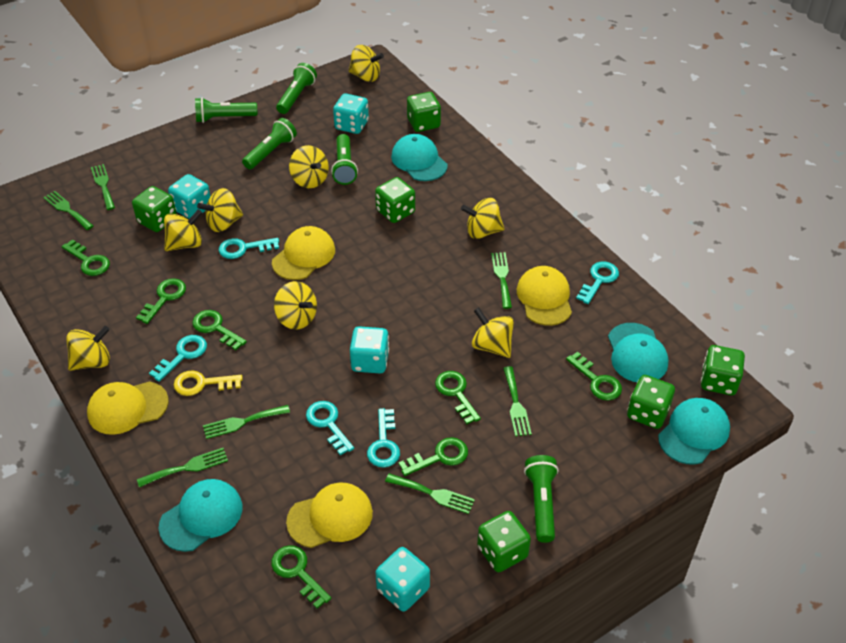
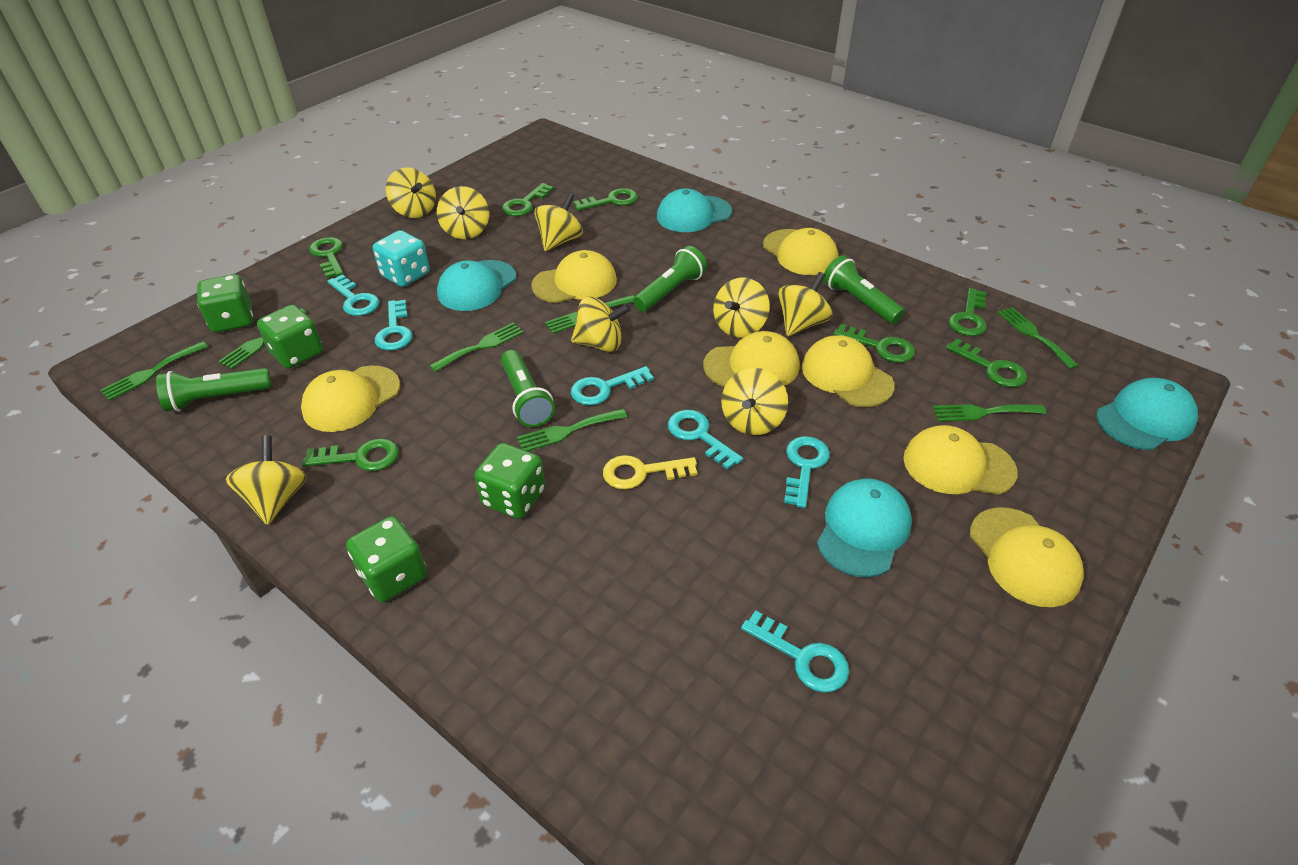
green dice: 6 -> 4
green flashlight: 5 -> 4
turquoise dice: 4 -> 1
turquoise key: 5 -> 6
yellow cap: 4 -> 7

